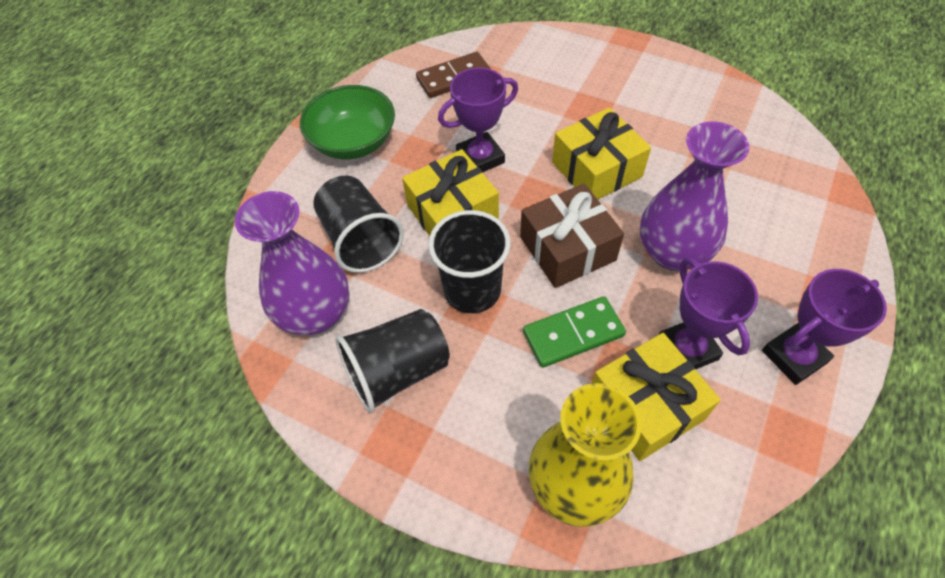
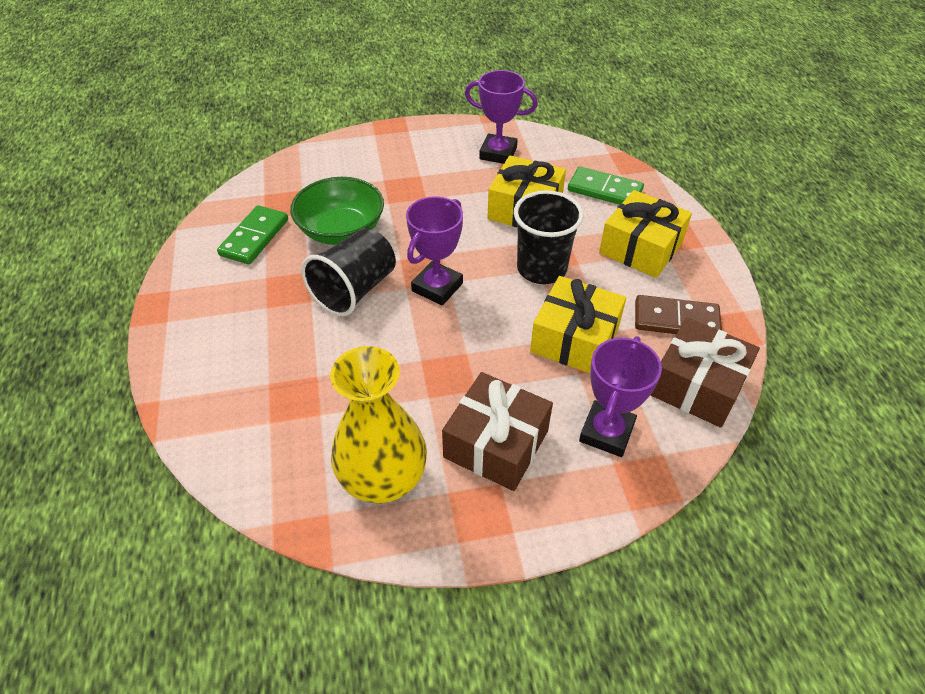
black cup: 3 -> 2
brown gift: 1 -> 2
green domino: 1 -> 2
purple vase: 2 -> 0

